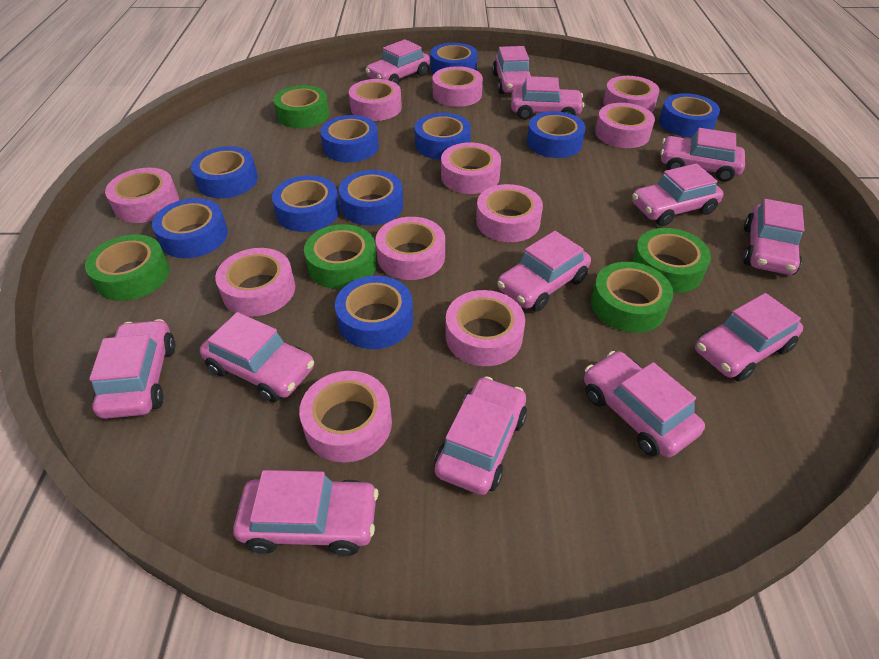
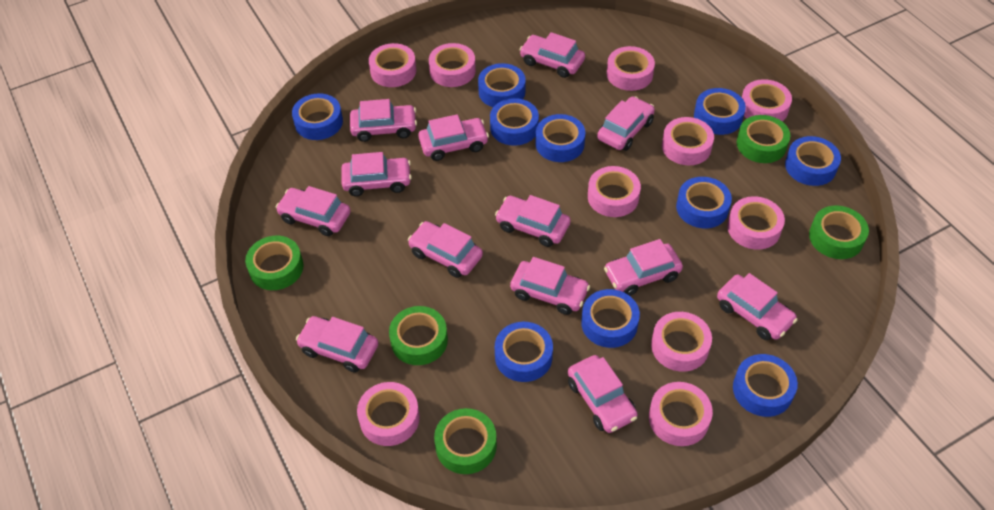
pink tape: 11 -> 10

